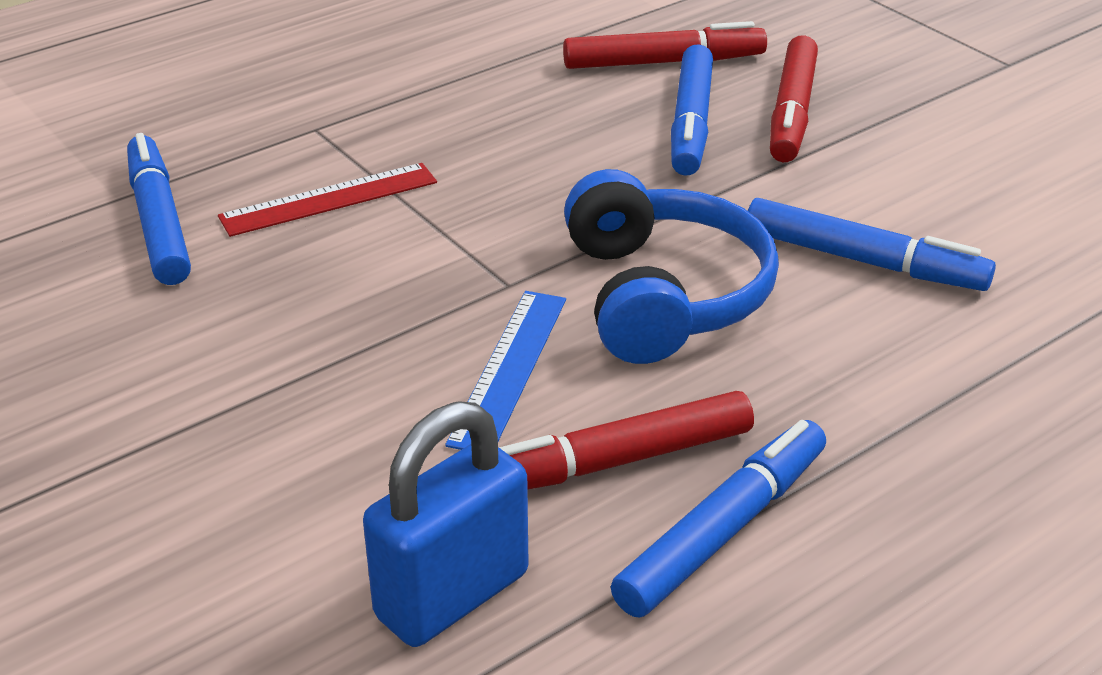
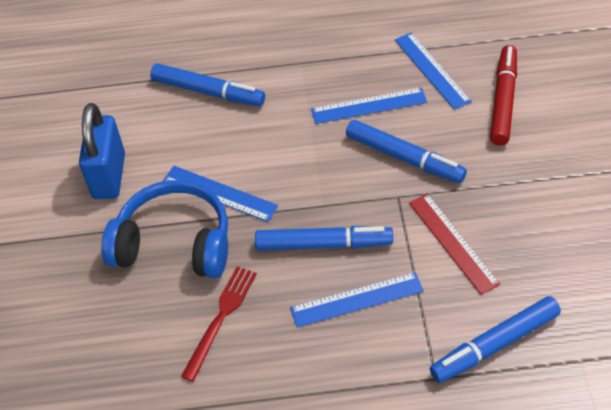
blue ruler: 1 -> 4
red fork: 0 -> 1
red marker: 3 -> 1

